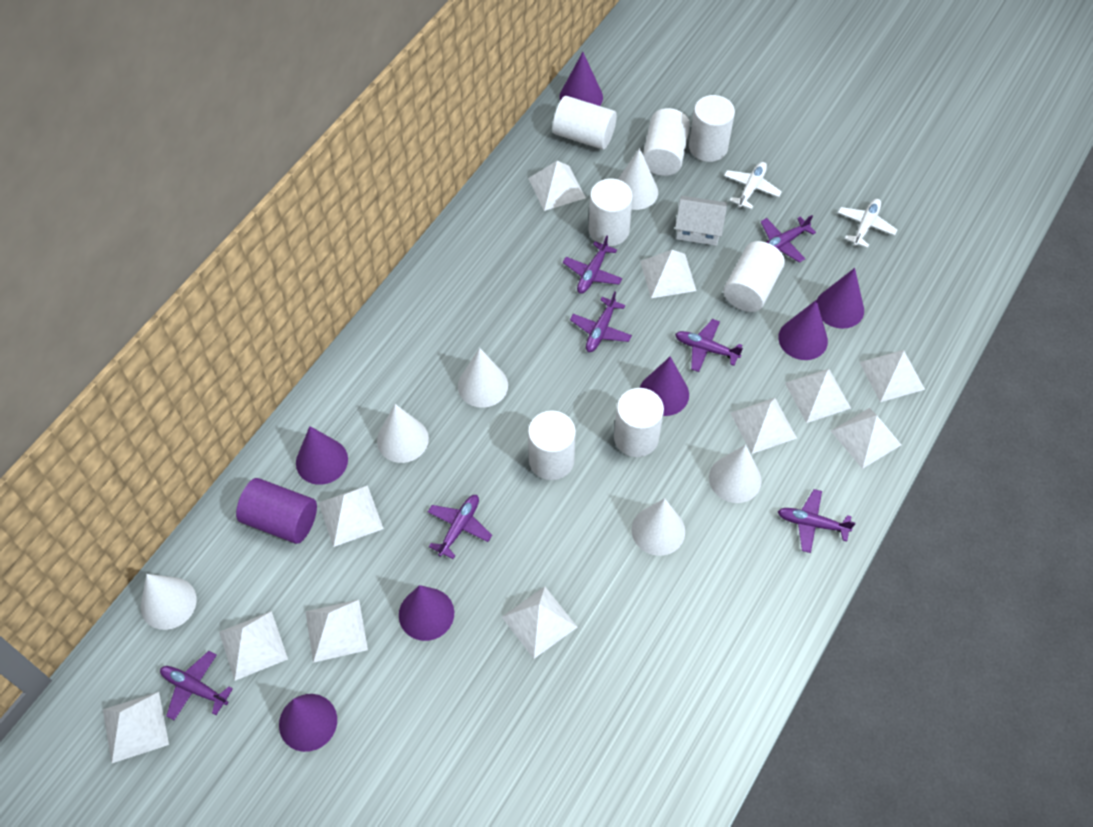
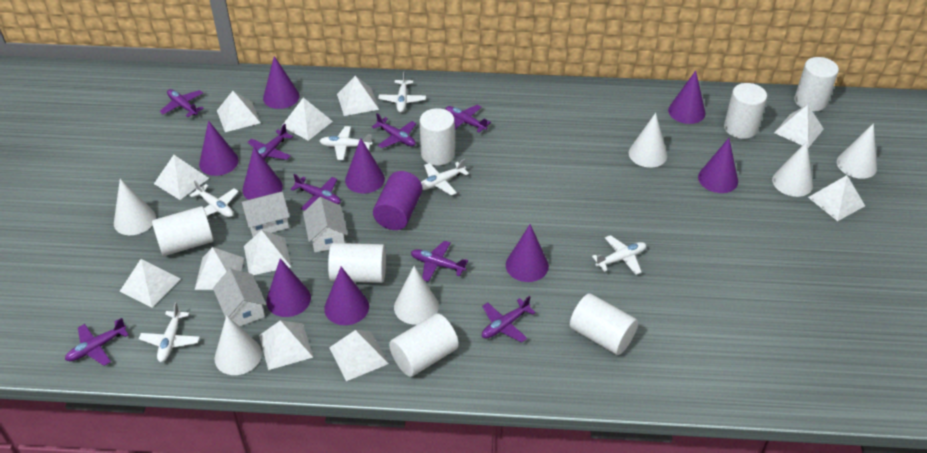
purple cone: 7 -> 9
purple plane: 7 -> 8
white house: 1 -> 3
white plane: 2 -> 6

